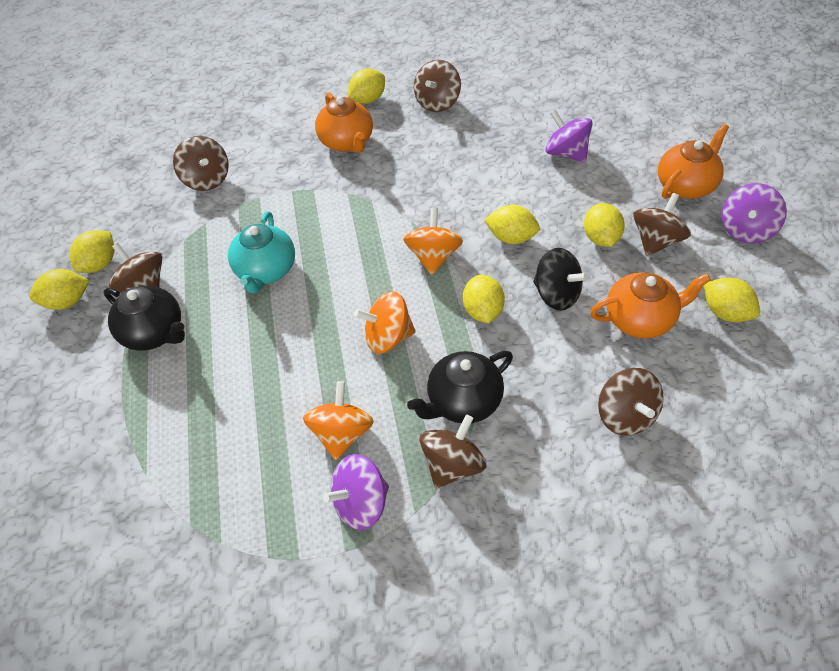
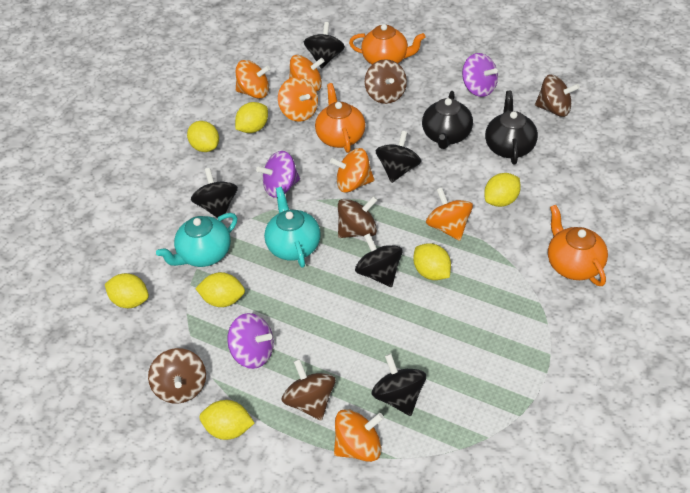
black spinning top: 1 -> 5
brown spinning top: 6 -> 5
orange spinning top: 3 -> 6
turquoise teapot: 1 -> 2

